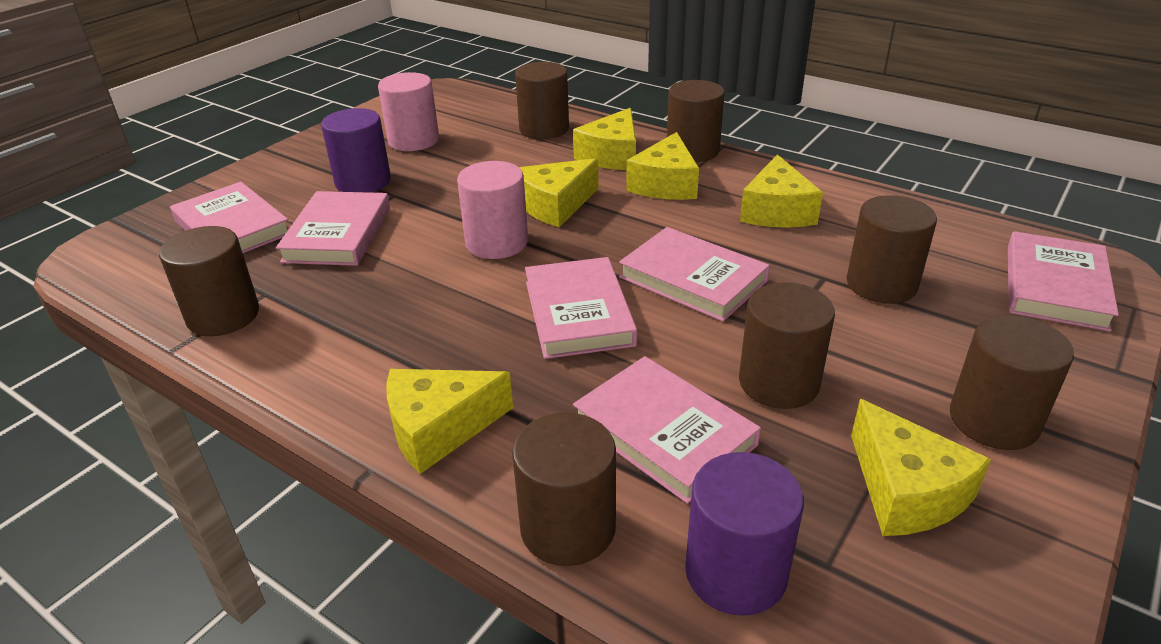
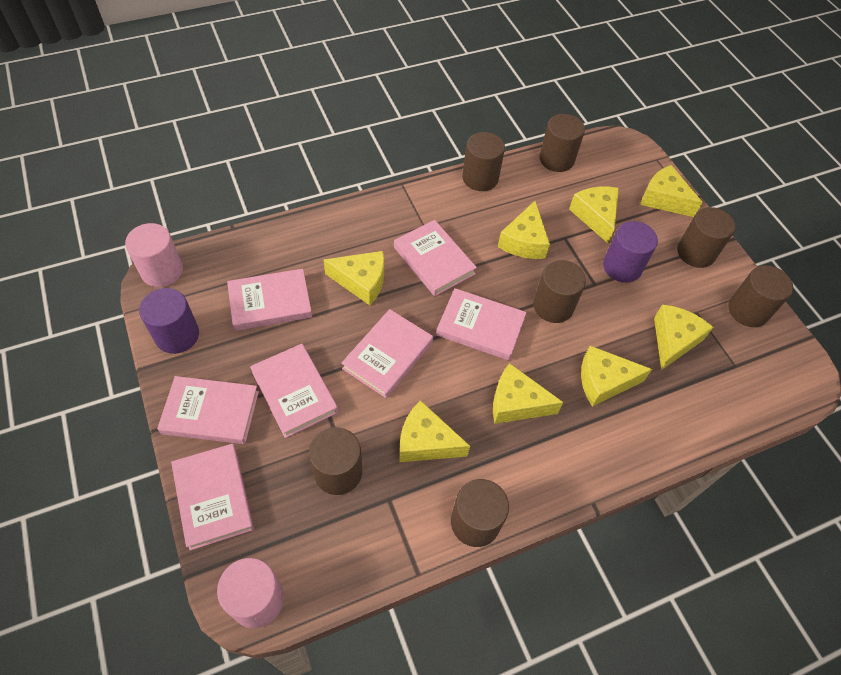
pink book: 6 -> 7
yellow cheese: 6 -> 8

